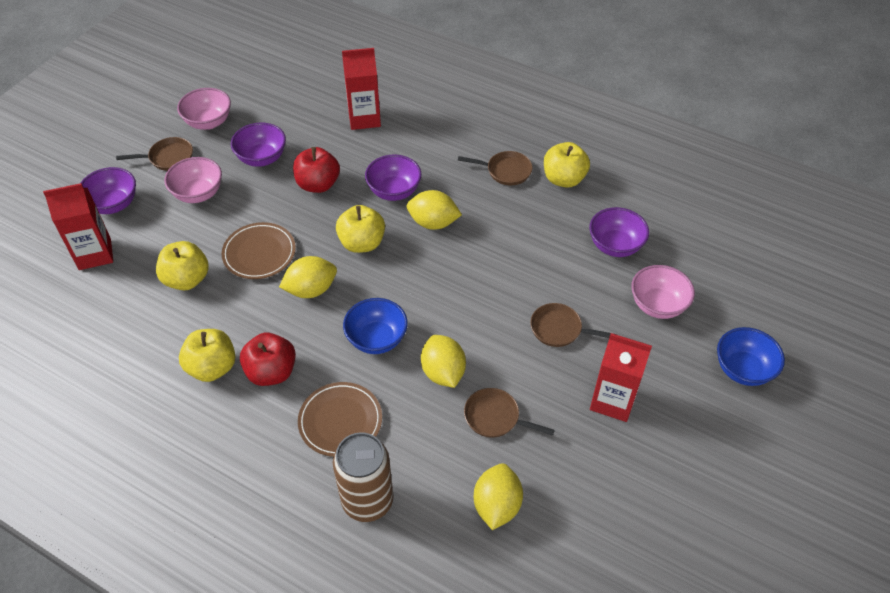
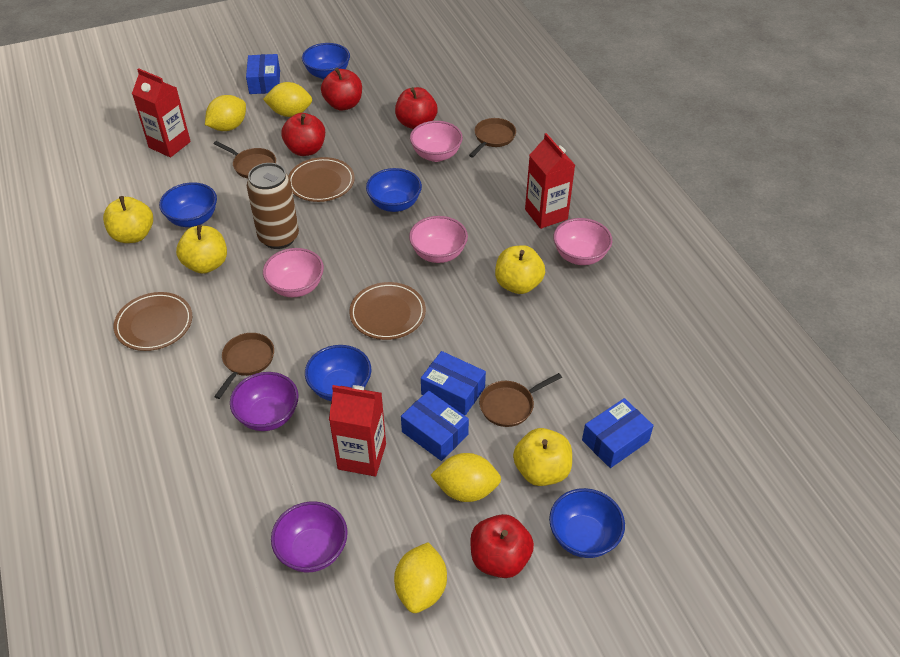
blue bowl: 2 -> 5
blue box: 0 -> 4
brown plate: 2 -> 3
pink bowl: 3 -> 4
purple bowl: 4 -> 2
red apple: 2 -> 4

